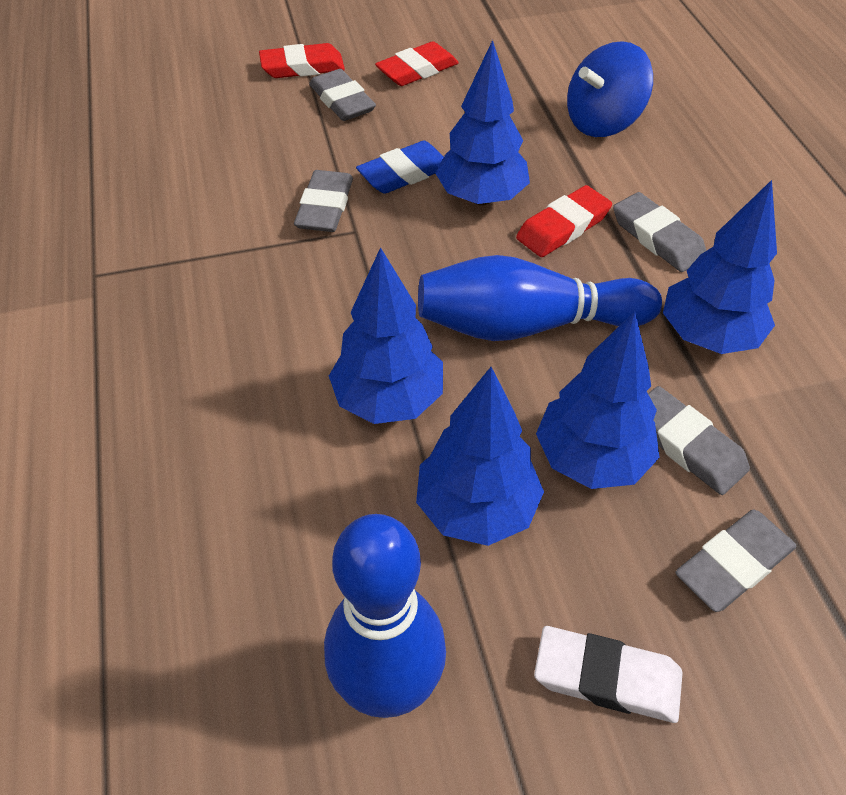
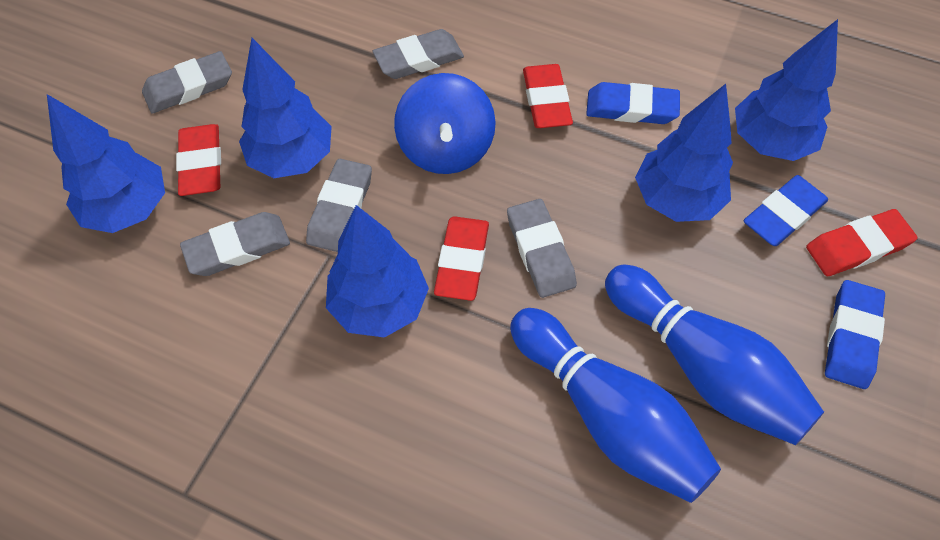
blue eraser: 1 -> 3
red eraser: 3 -> 4
white eraser: 1 -> 0

